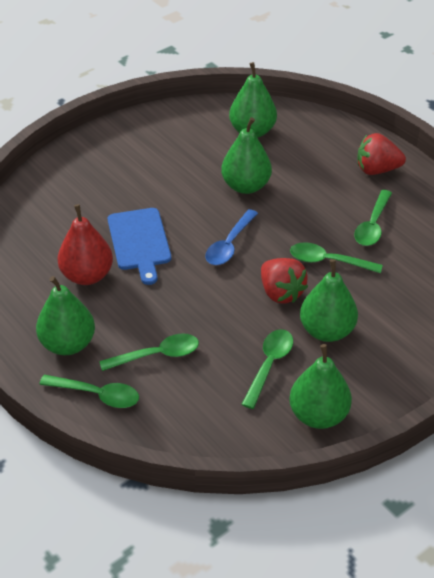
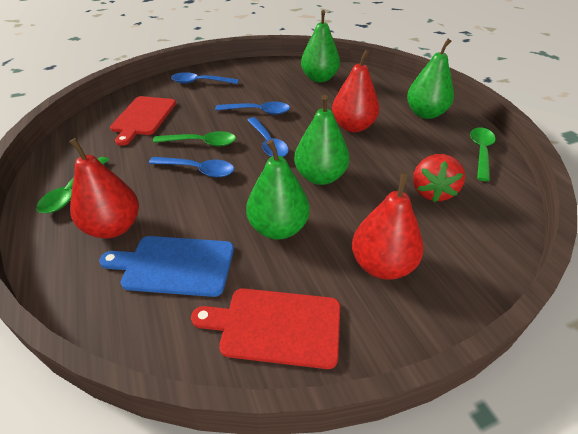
blue spoon: 1 -> 4
green pear: 5 -> 4
green spoon: 5 -> 3
red cutting board: 0 -> 2
red pear: 1 -> 3
red strawberry: 2 -> 1

